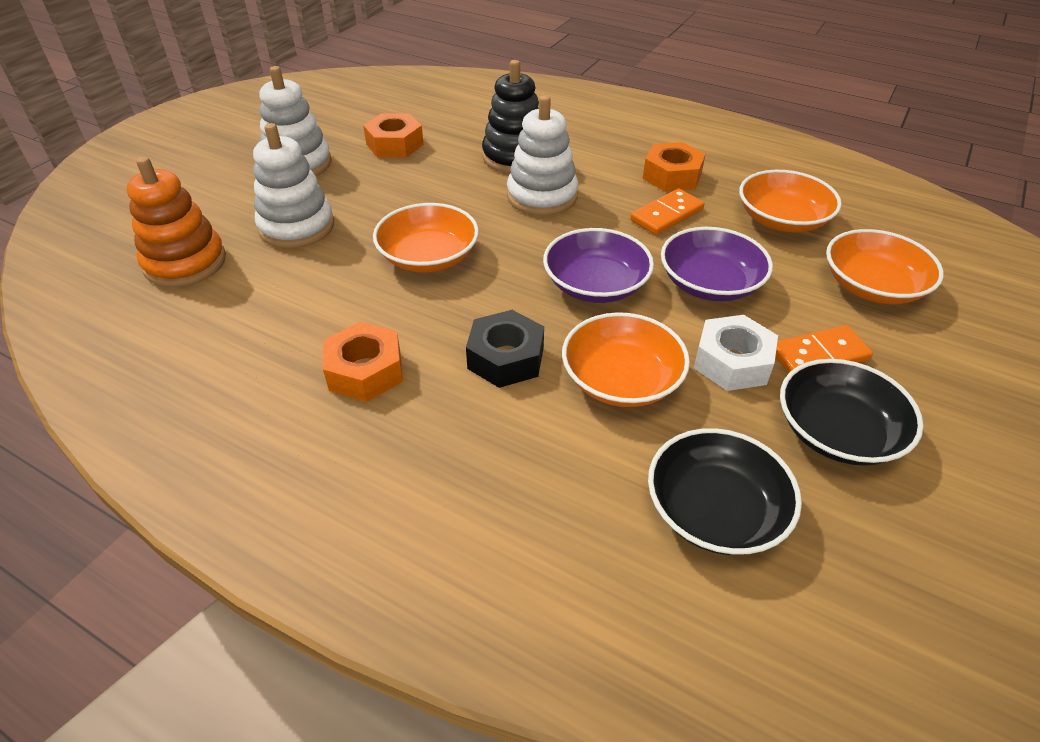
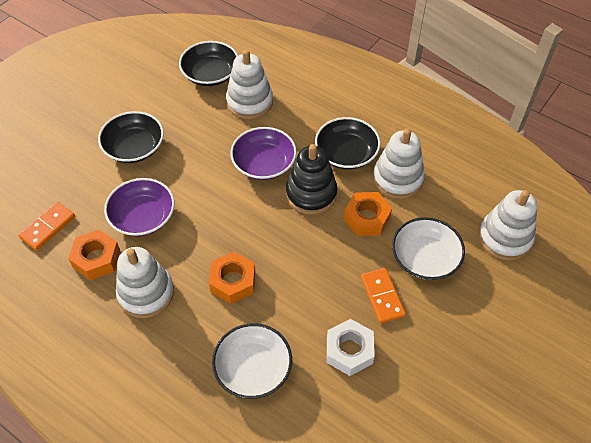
black bowl: 2 -> 3
black nut: 1 -> 0
orange bowl: 4 -> 0
orange stacking toy: 1 -> 0
white bowl: 0 -> 2
white stacking toy: 3 -> 4

